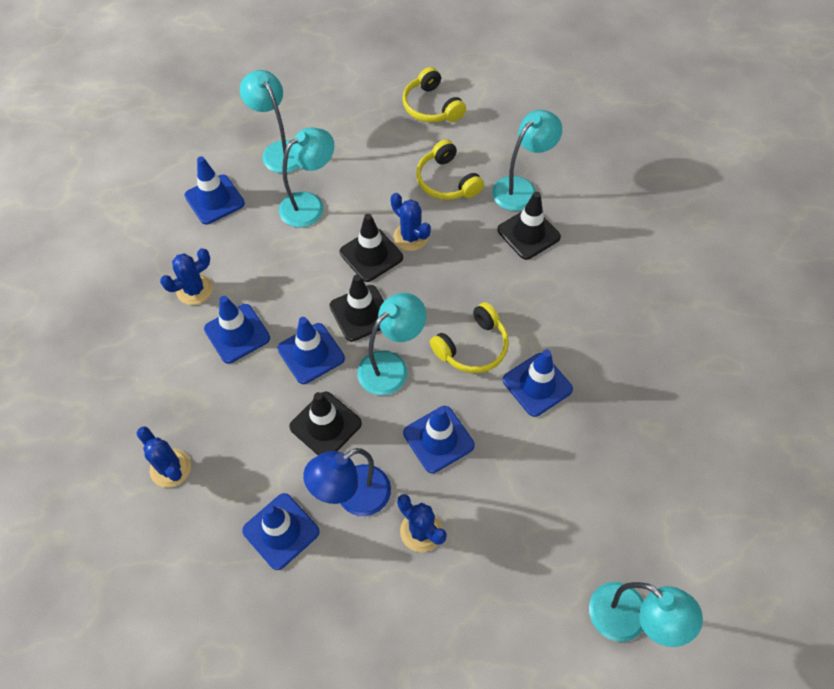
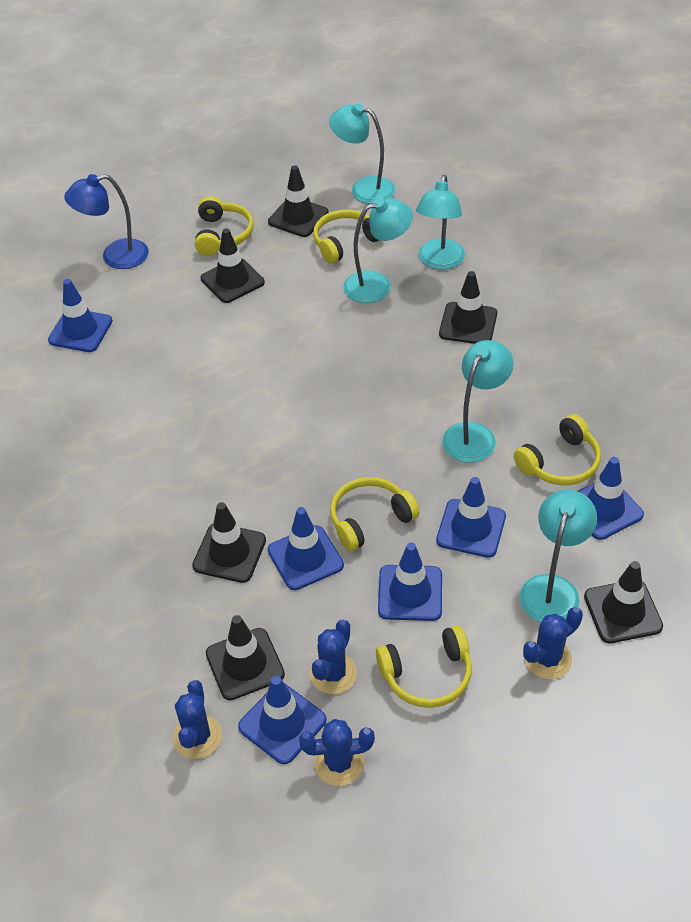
black traffic cone: 4 -> 6
yellow headphones: 3 -> 5

